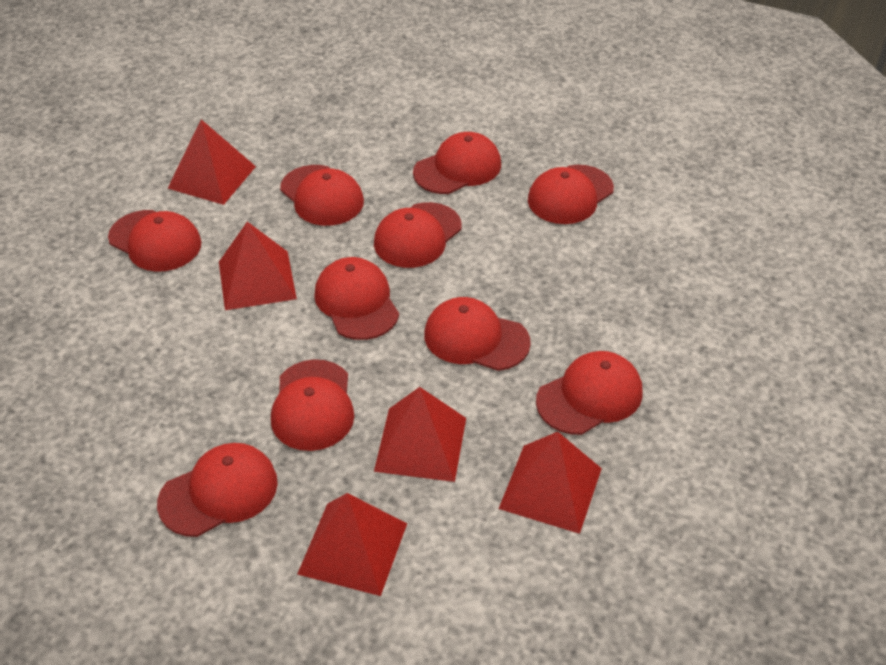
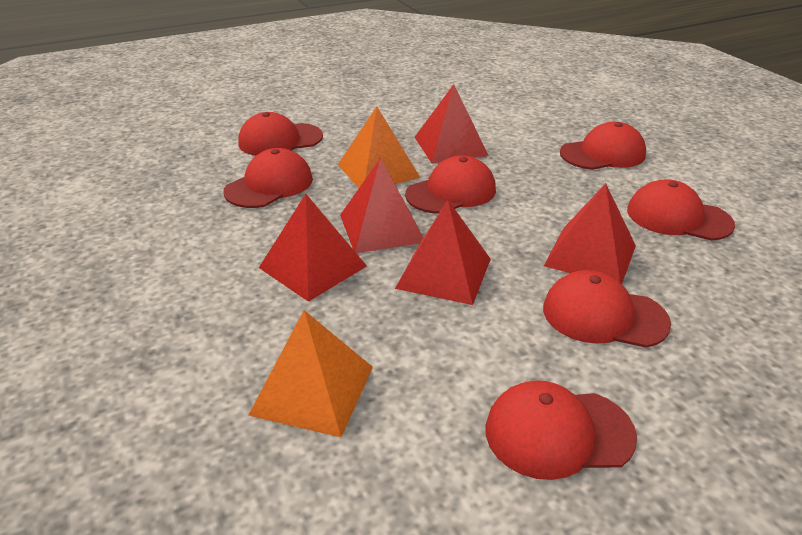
orange pyramid: 0 -> 2
red cap: 10 -> 7

